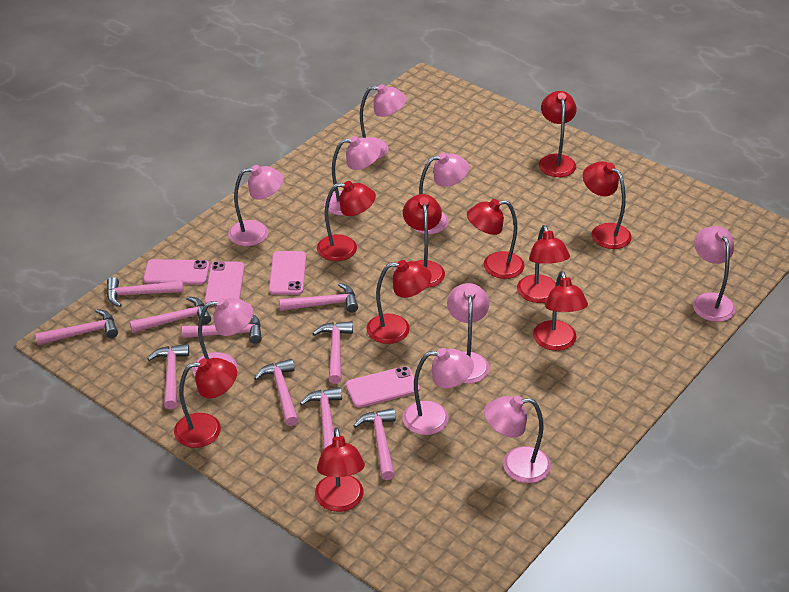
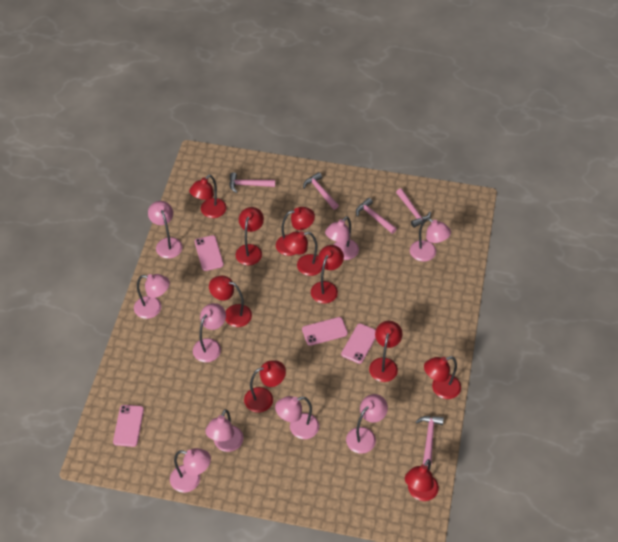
pink hammer: 10 -> 5

